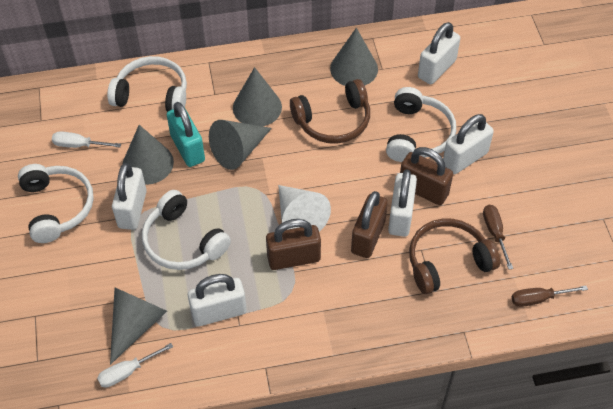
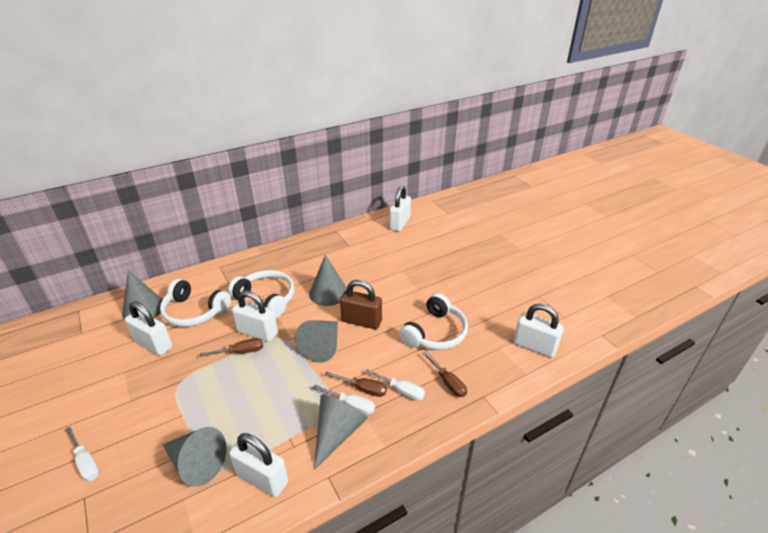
brown headphones: 2 -> 0
brown padlock: 3 -> 1
brown screwdriver: 2 -> 3
turquoise padlock: 1 -> 0
white cone: 1 -> 0
white headphones: 4 -> 3
white screwdriver: 2 -> 3

